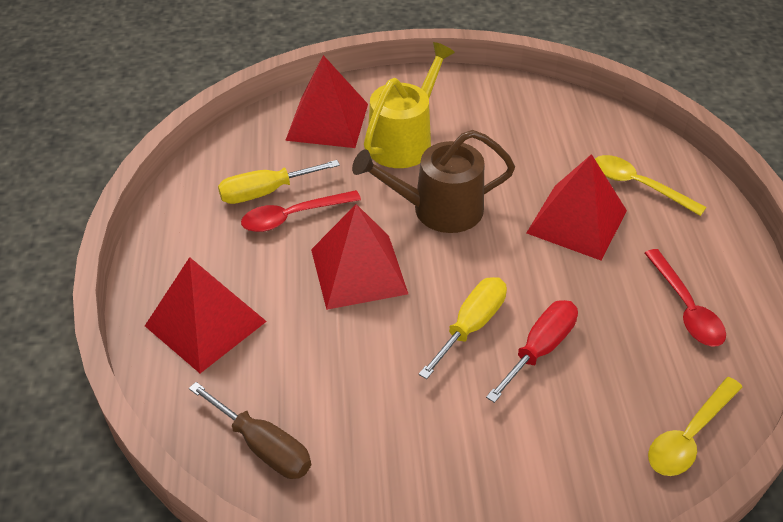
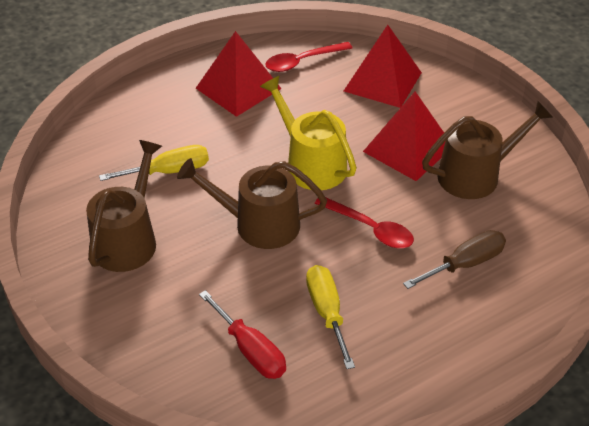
brown watering can: 1 -> 3
red pyramid: 4 -> 3
yellow spoon: 2 -> 0

